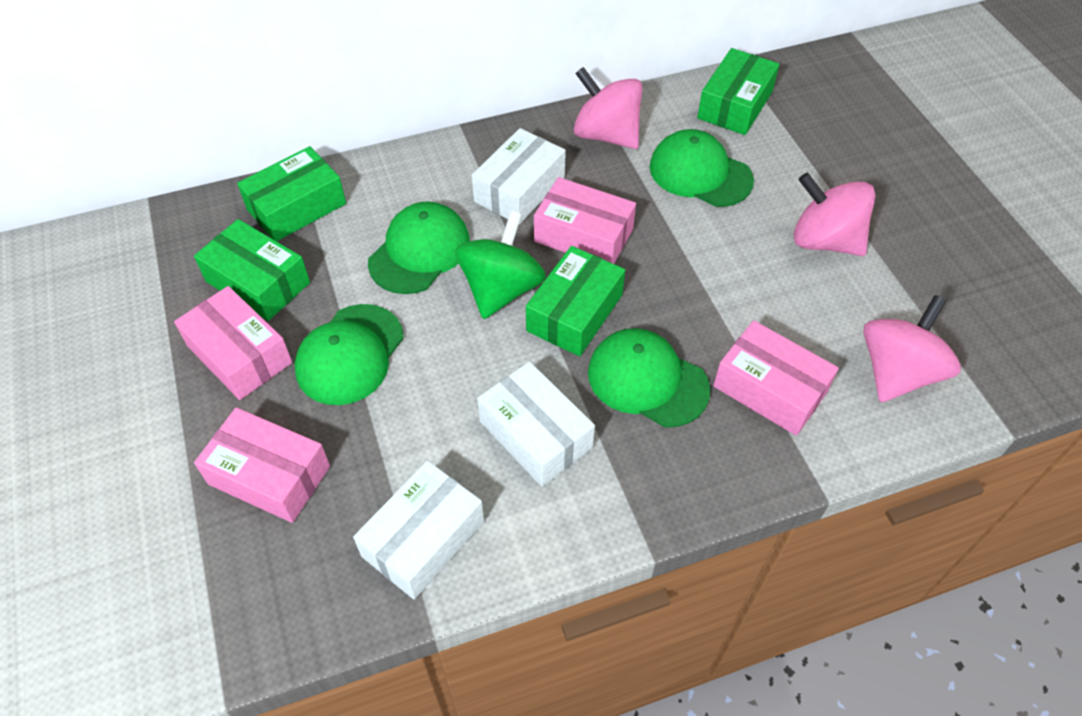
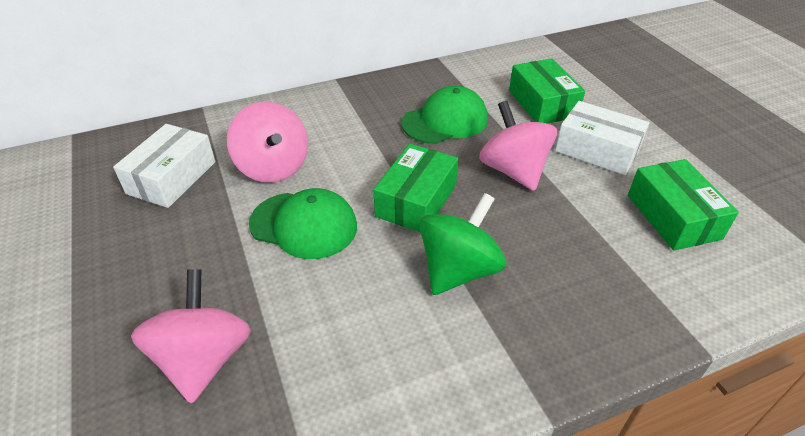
green box: 4 -> 3
green cap: 4 -> 2
pink box: 4 -> 0
white box: 3 -> 2

